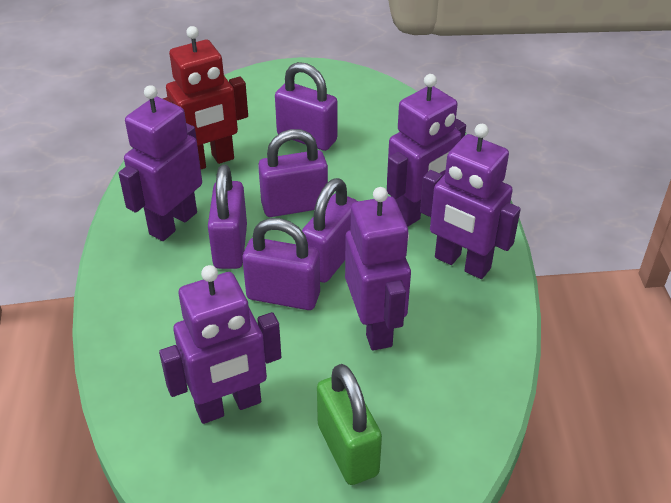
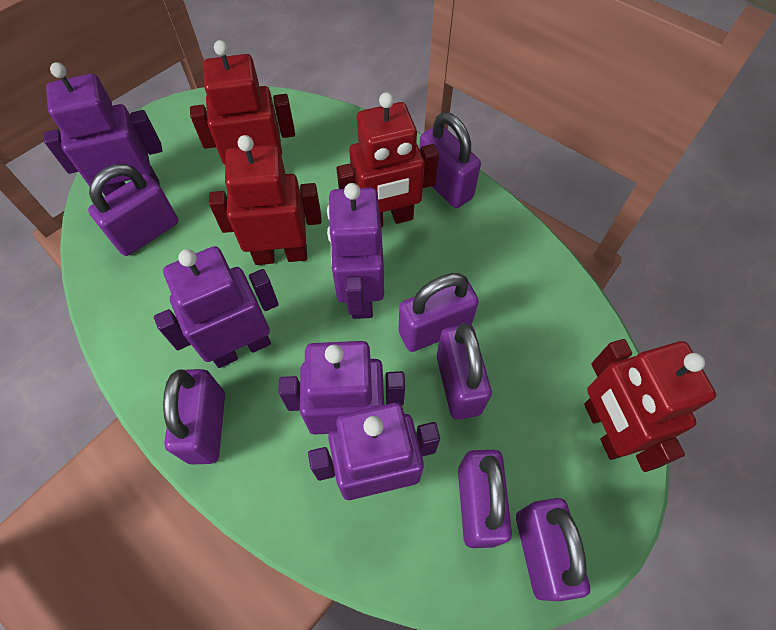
green padlock: 1 -> 0
purple padlock: 5 -> 7
red robot: 1 -> 4

